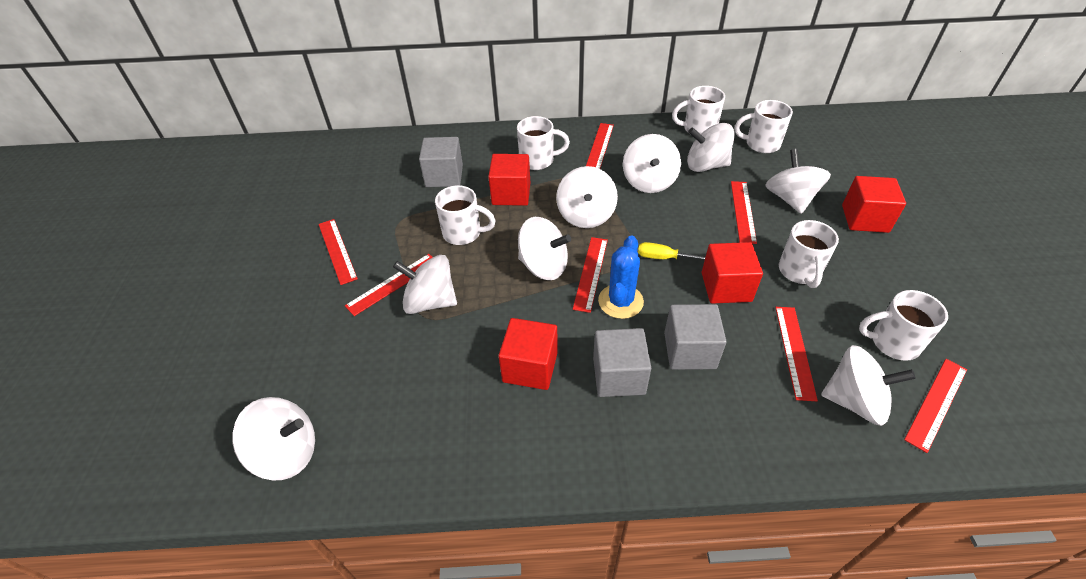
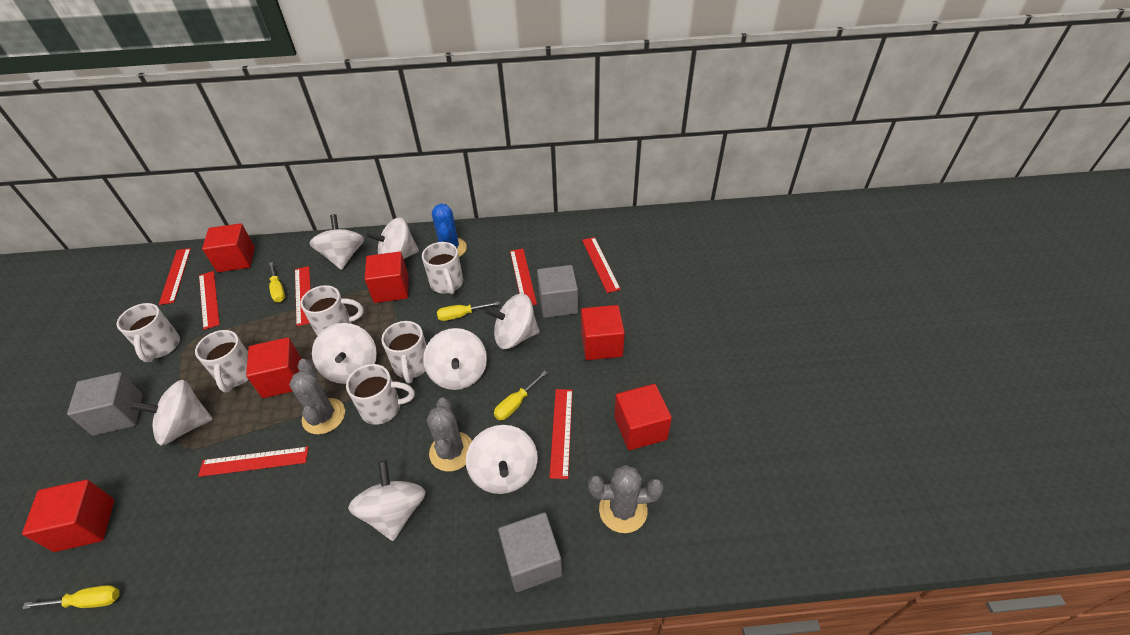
grey cactus: 0 -> 3
red cube: 4 -> 6
yellow screwdriver: 1 -> 4

